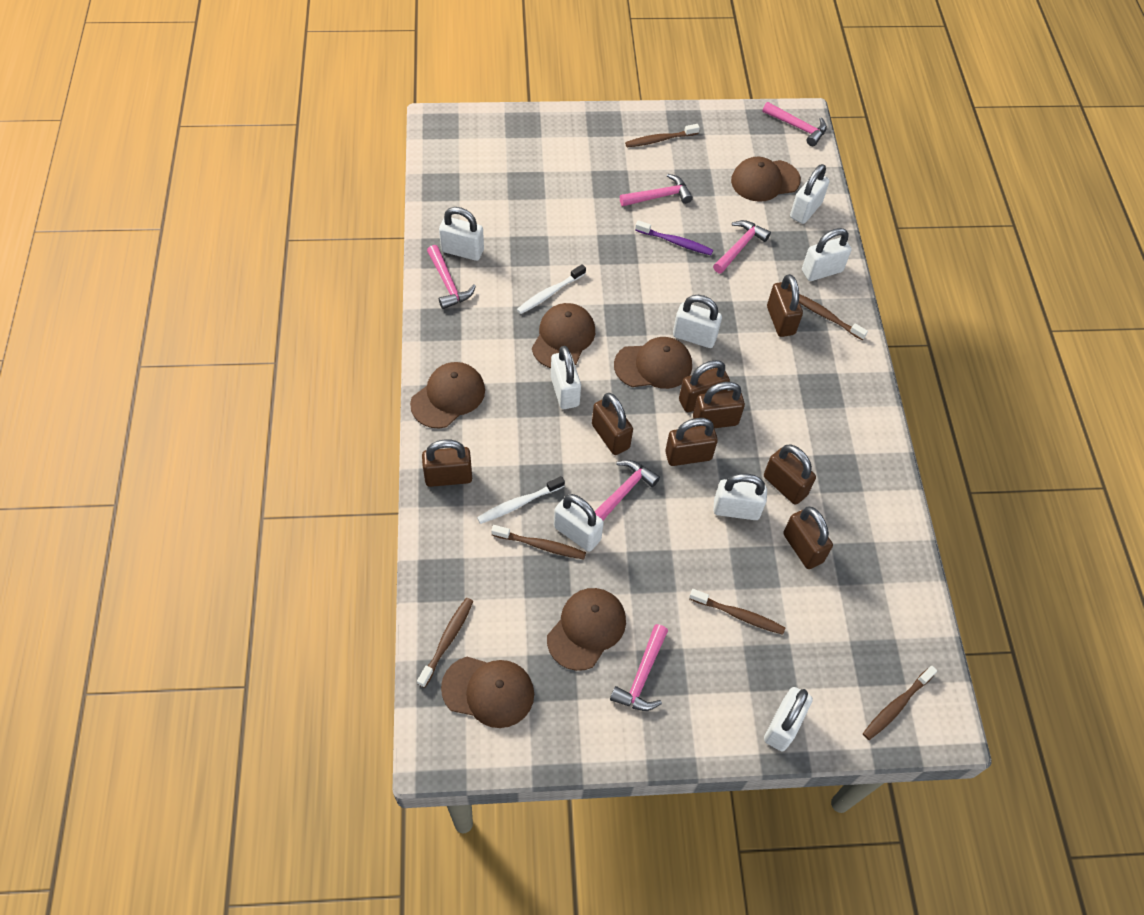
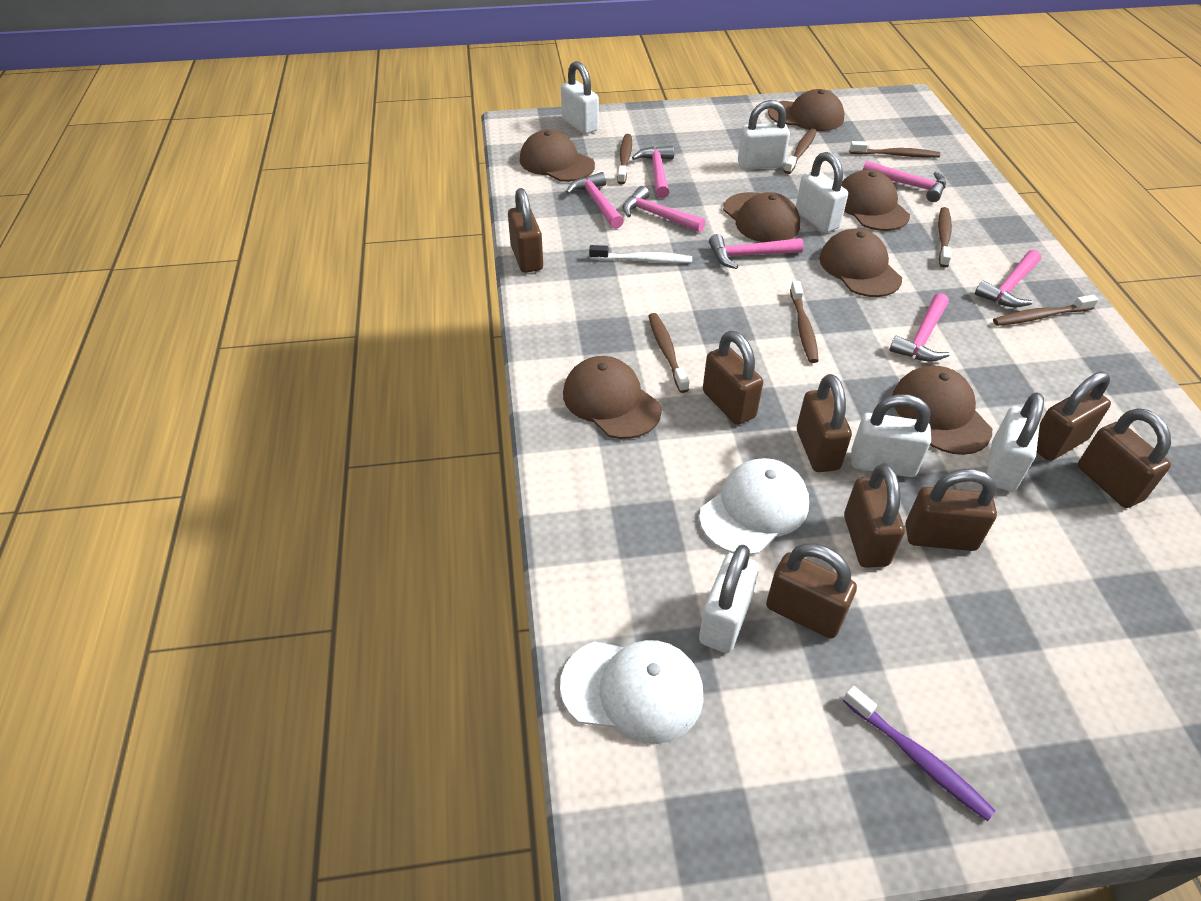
brown cap: 6 -> 7
brown toothbrush: 6 -> 7
pink hammer: 6 -> 7
white cap: 0 -> 2
white padlock: 8 -> 6
white toothbrush: 2 -> 1

